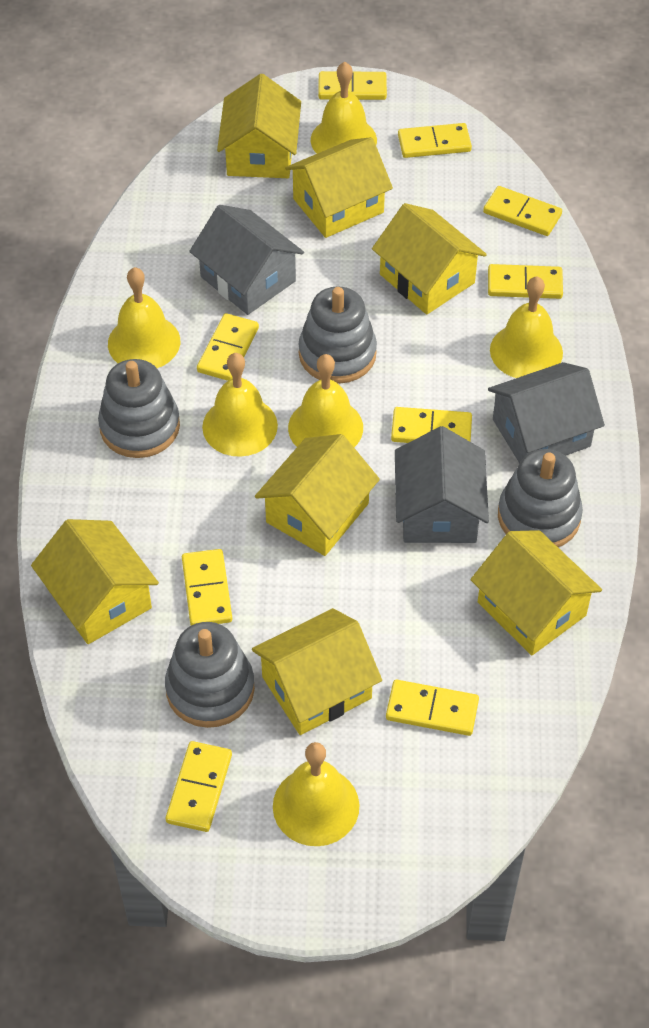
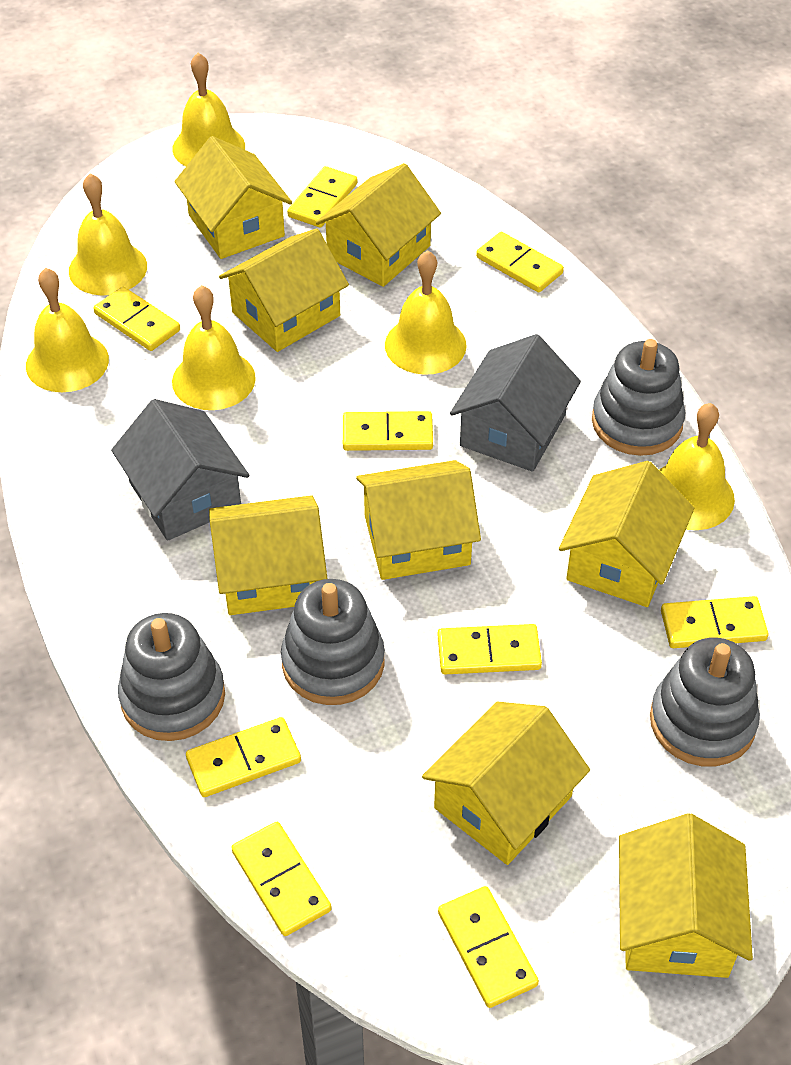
grey house: 3 -> 2
yellow house: 7 -> 8

